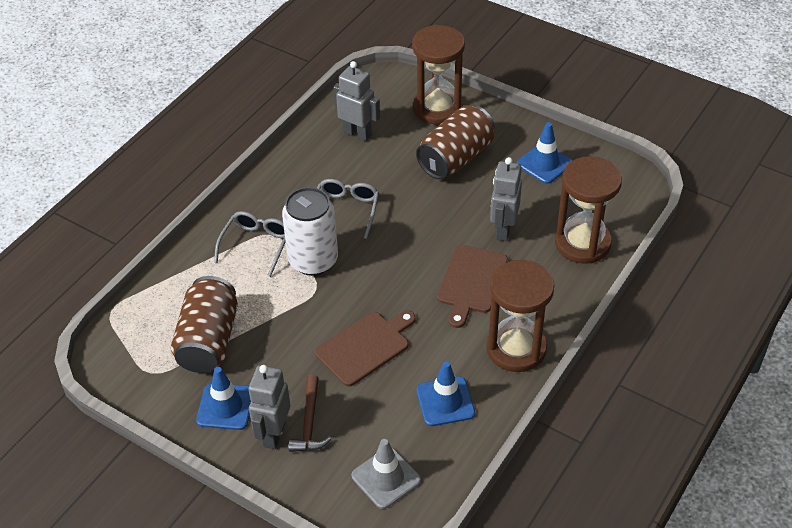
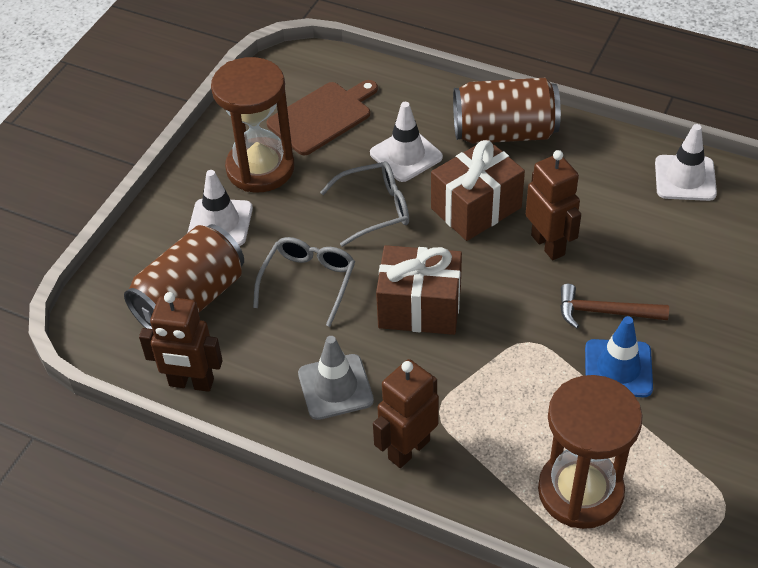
blue traffic cone: 3 -> 1
brown cutting board: 2 -> 1
brown gift: 0 -> 2
brown hourglass: 3 -> 2
brown robot: 0 -> 3
grey robot: 3 -> 0
white can: 1 -> 0
white traffic cone: 0 -> 3

